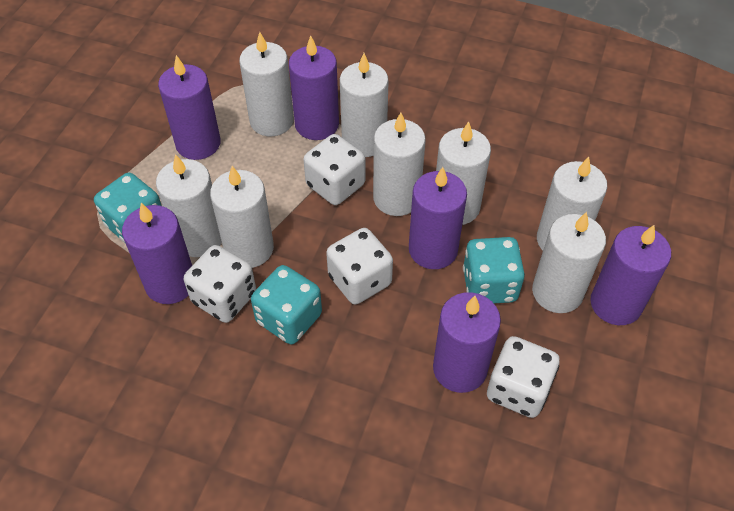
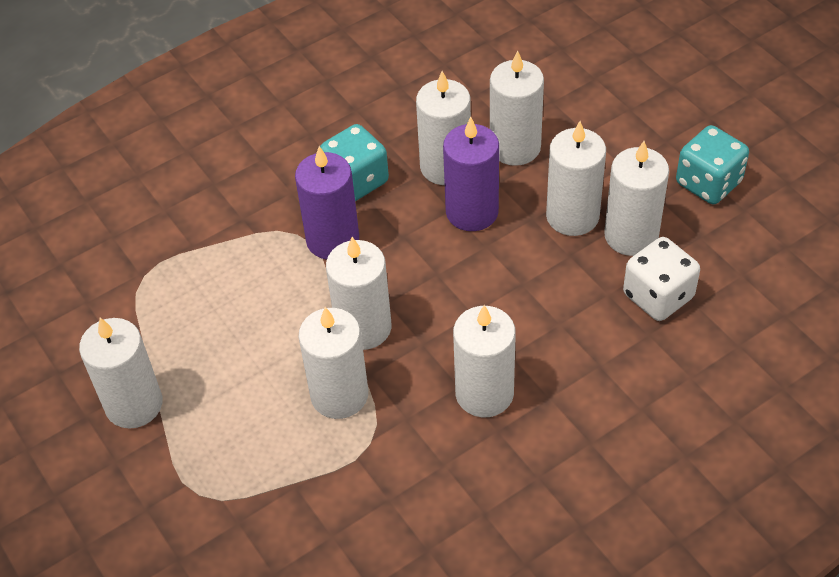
purple candle: 6 -> 2
turquoise dice: 3 -> 2
white dice: 4 -> 1

